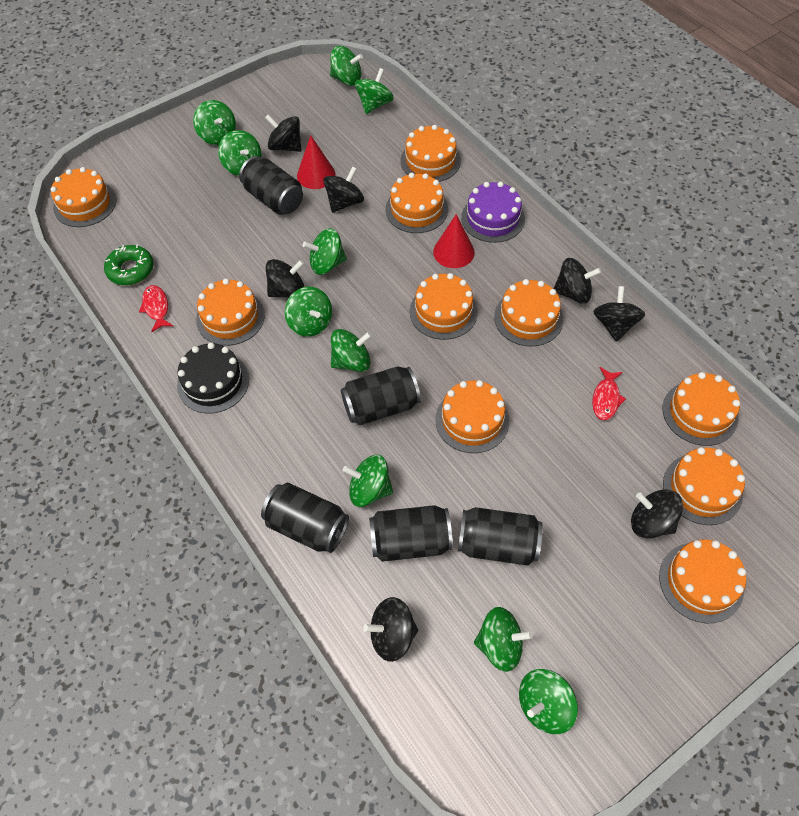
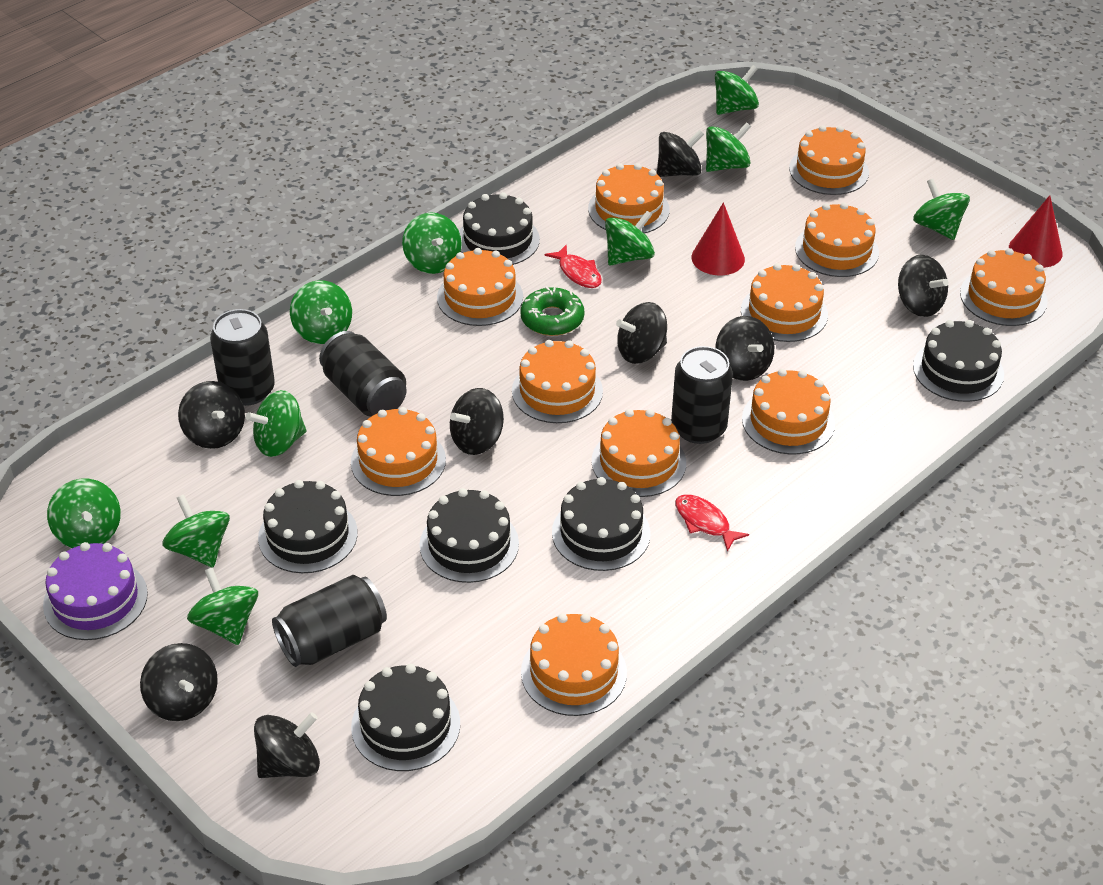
black cake: 1 -> 6
black can: 5 -> 4
black spinning top: 7 -> 8
orange cake: 10 -> 11

